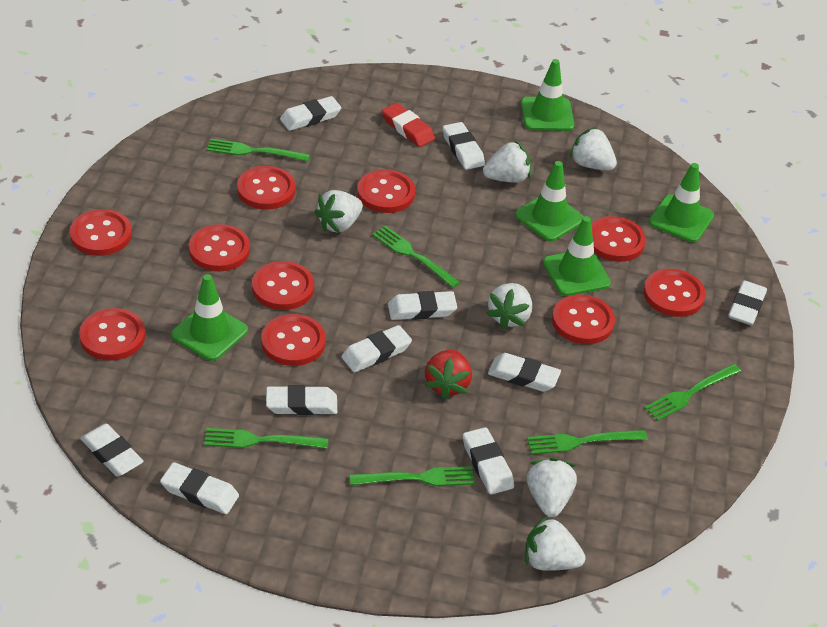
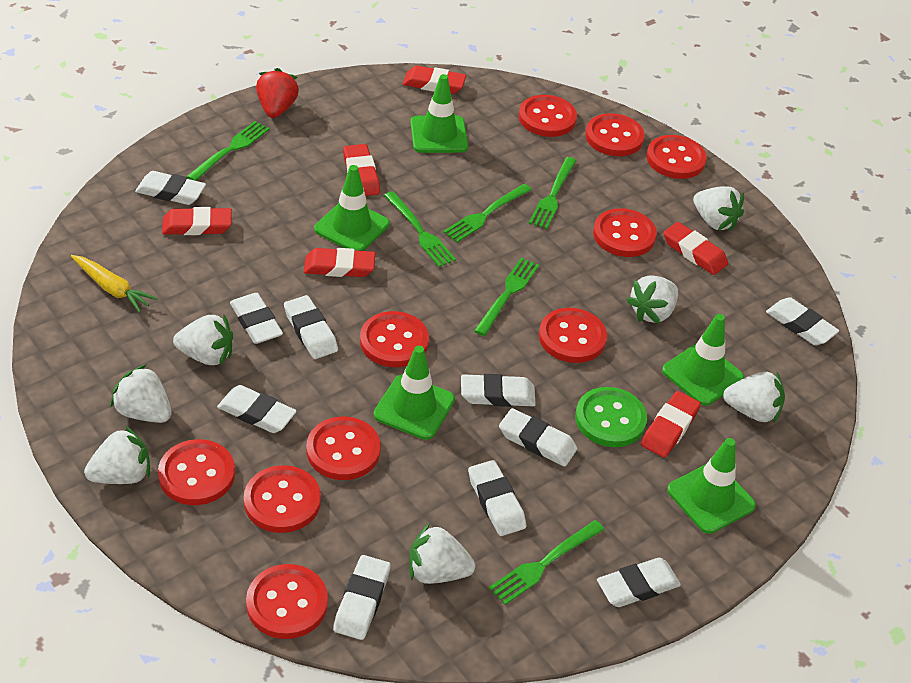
green button: 0 -> 1
red eraser: 1 -> 6
white strawberry: 6 -> 7
yellow carrot: 0 -> 1

